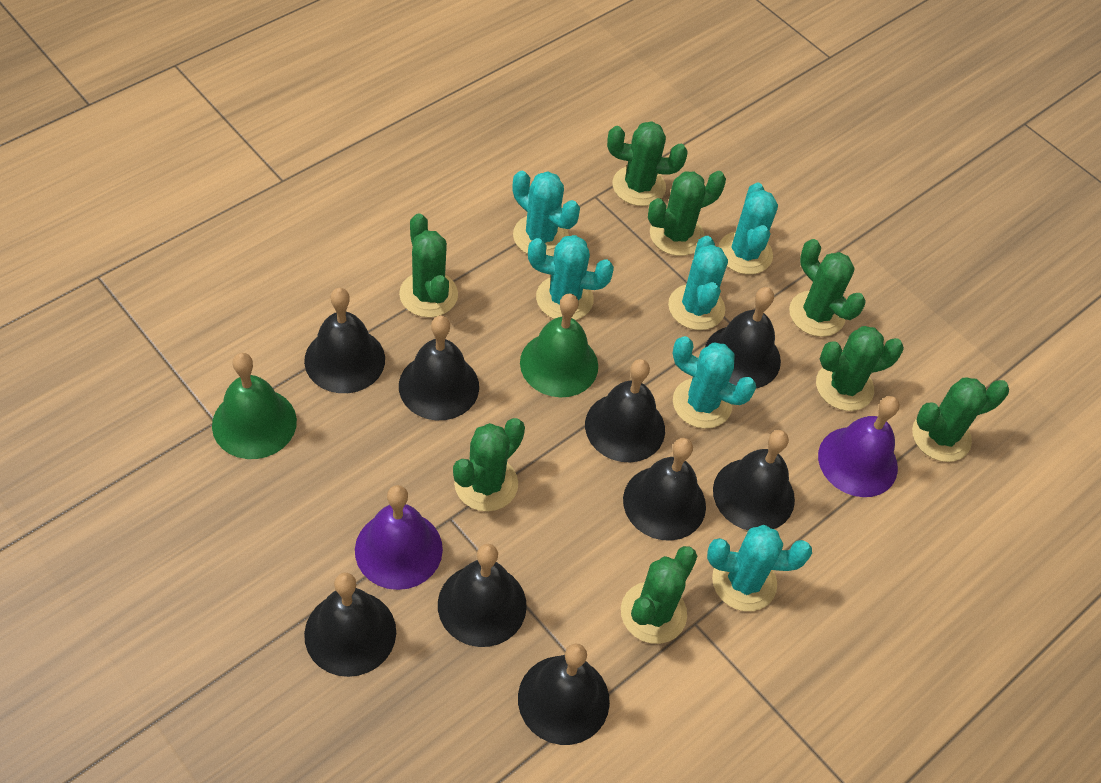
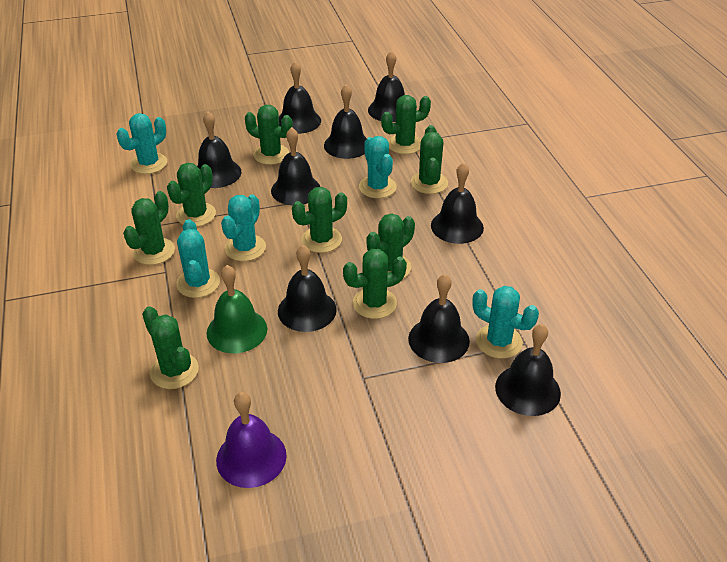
green bell: 2 -> 1
green cactus: 8 -> 9
purple bell: 2 -> 1
turquoise cactus: 6 -> 5

